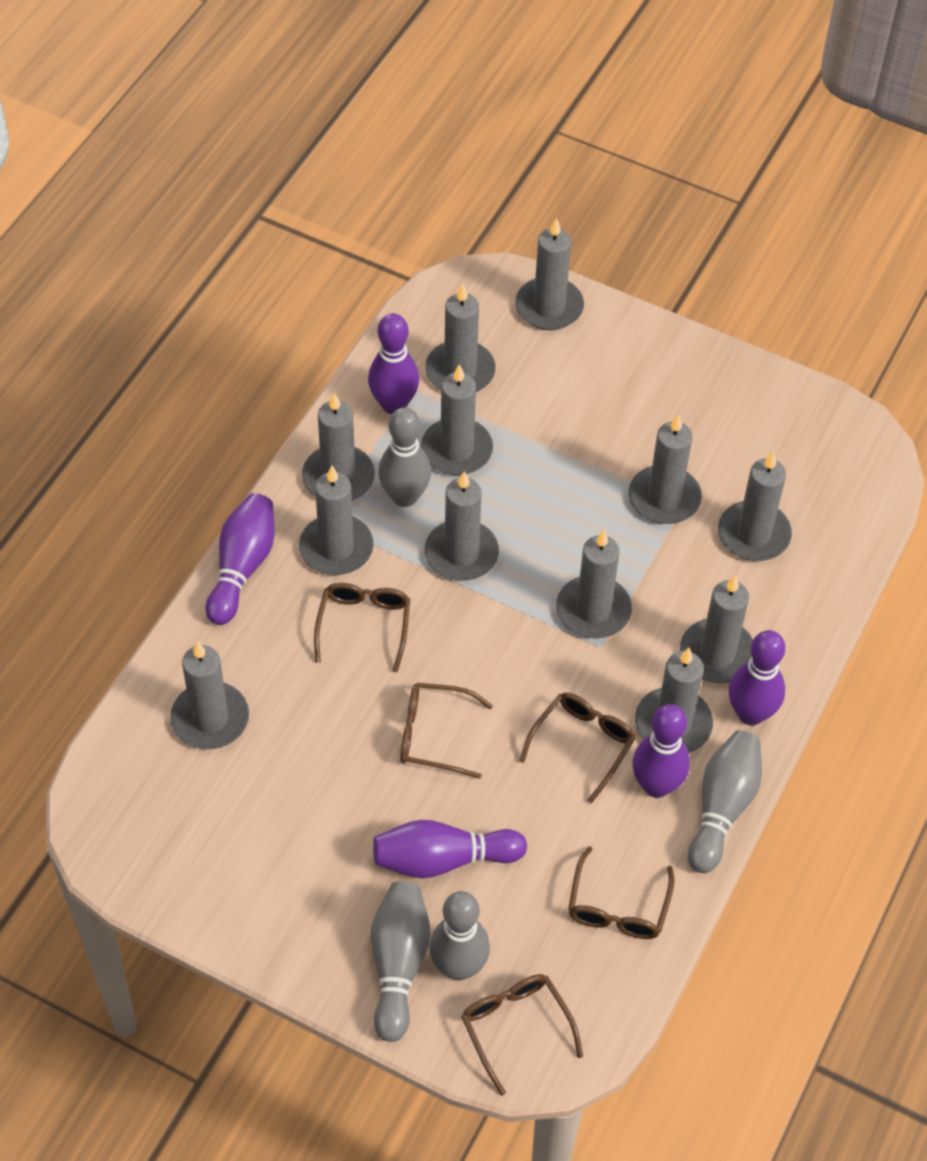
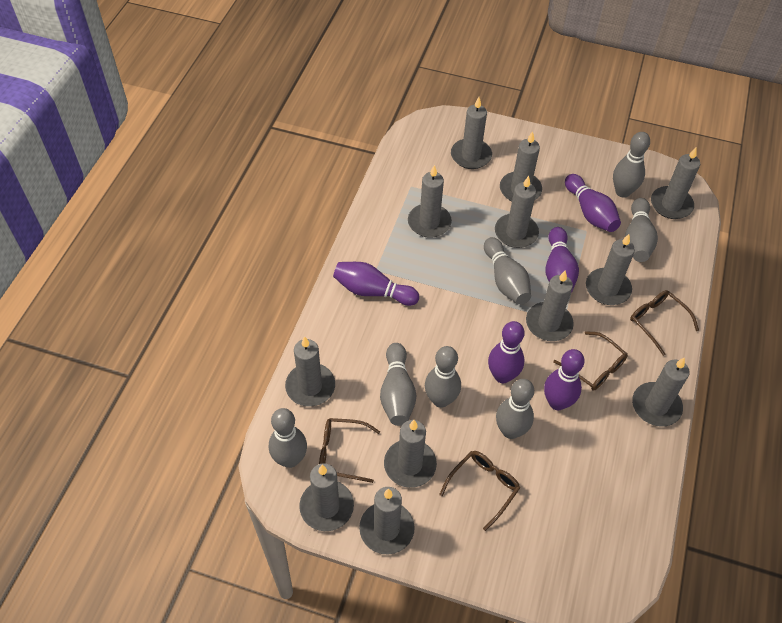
brown glasses: 5 -> 4
grey bowling pin: 4 -> 7

